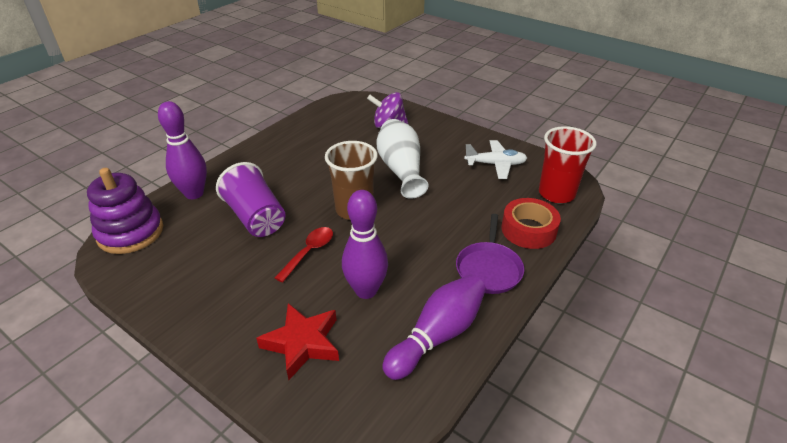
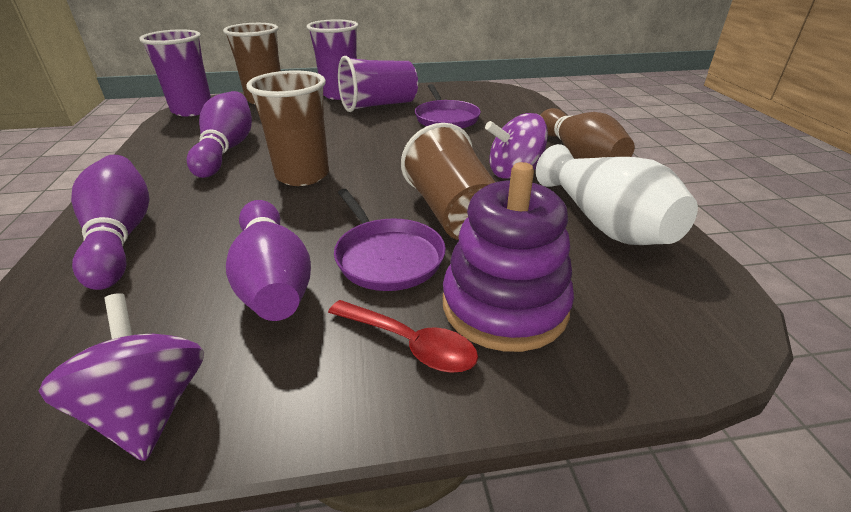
brown bowling pin: 0 -> 1
brown cup: 1 -> 3
purple cup: 1 -> 3
purple pan: 1 -> 2
purple spinning top: 1 -> 2
red cup: 1 -> 0
red star: 1 -> 0
red tape: 1 -> 0
white plane: 1 -> 0

